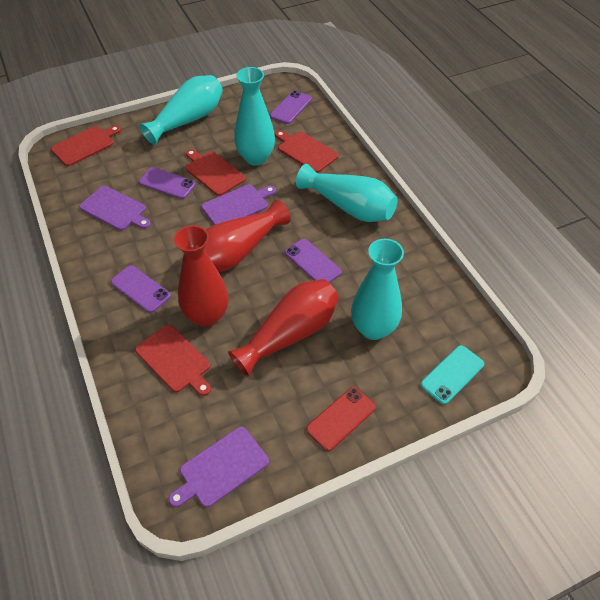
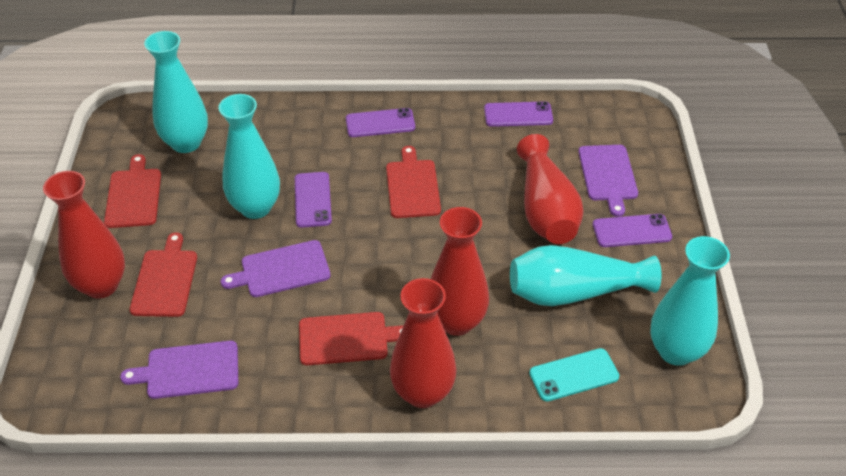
red phone: 1 -> 0
red vase: 3 -> 4

